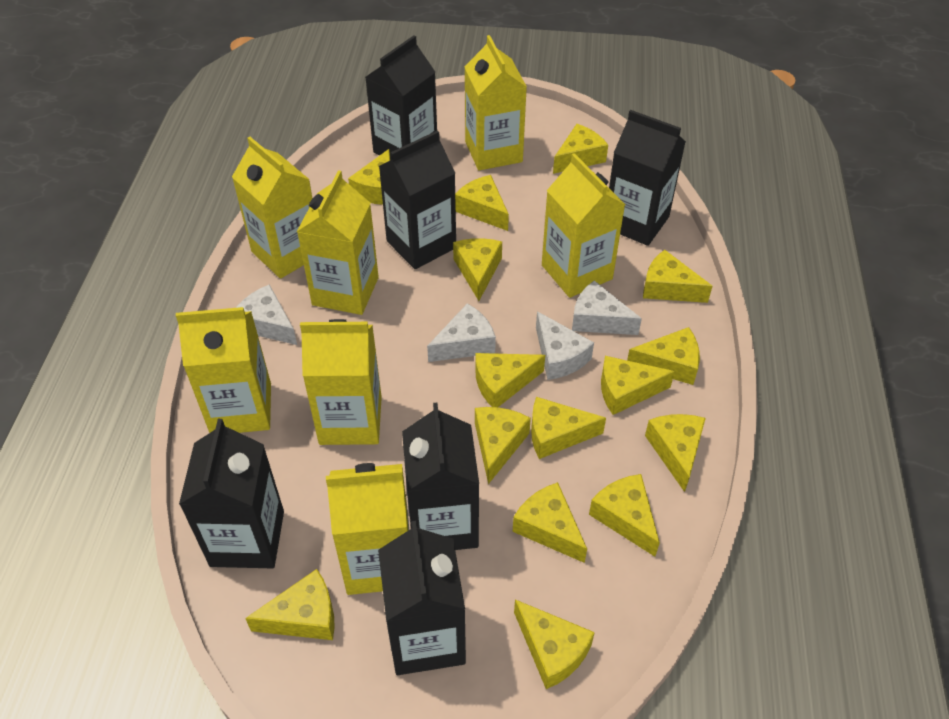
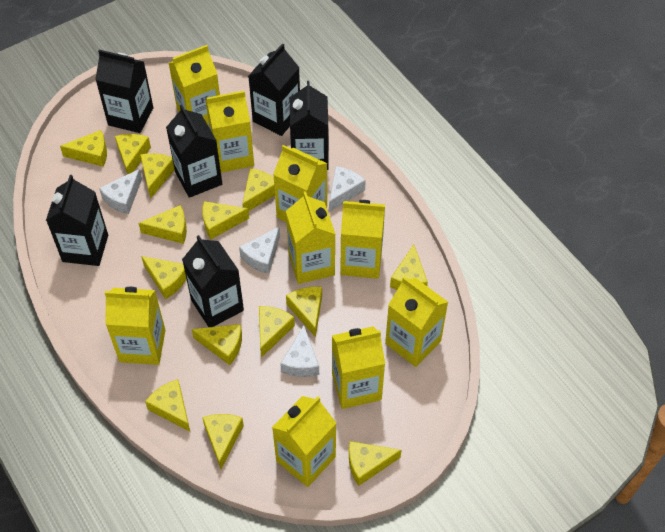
yellow carton: 7 -> 9
yellow cheese: 15 -> 14

